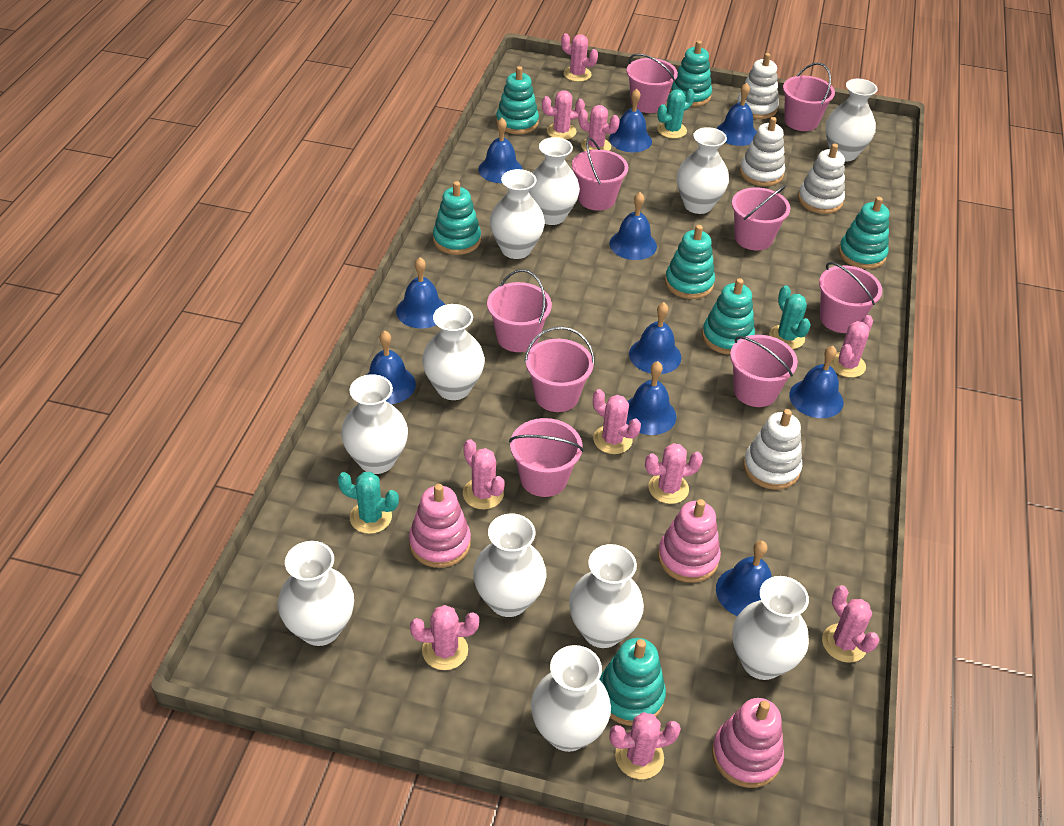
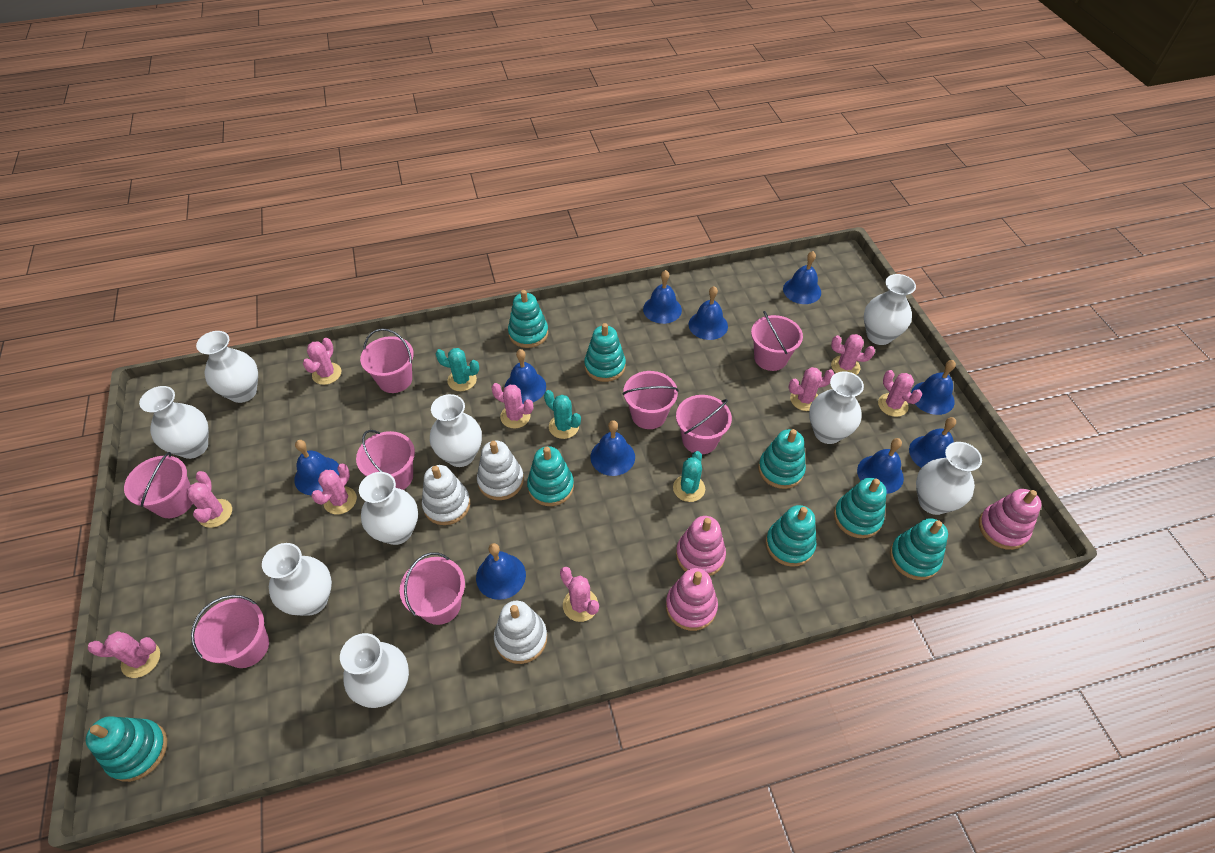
pink bucket: 9 -> 8
pink cactus: 10 -> 9
turquoise stacking toy: 7 -> 8
white stacking toy: 4 -> 3
white vase: 11 -> 9

